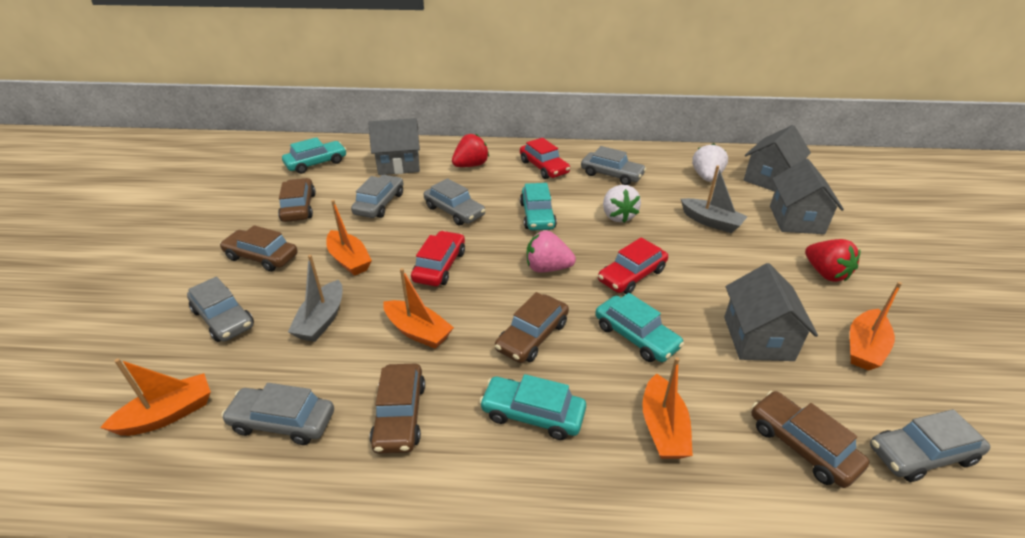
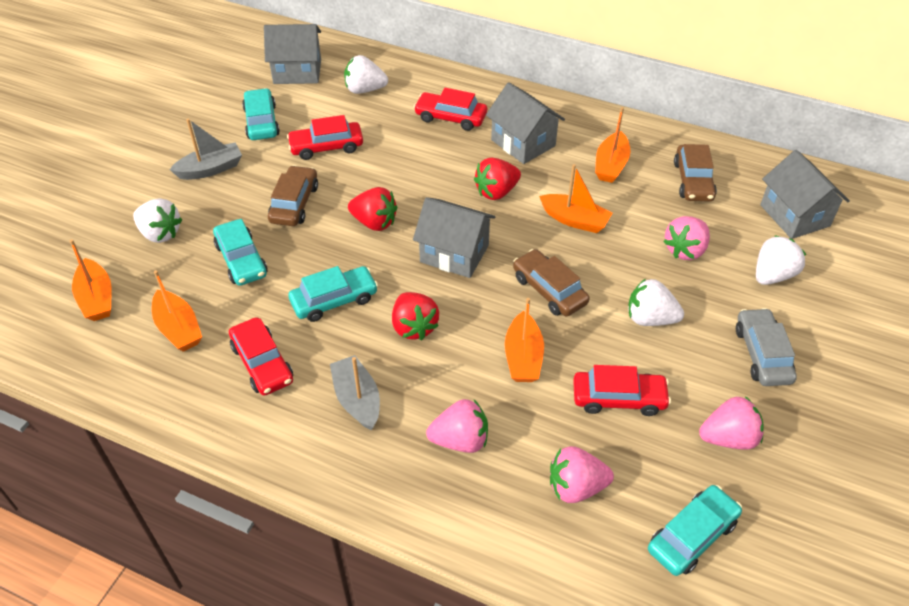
brown car: 5 -> 3
grey car: 6 -> 1
pink strawberry: 1 -> 4
red car: 3 -> 4
red strawberry: 2 -> 3
white strawberry: 2 -> 4

